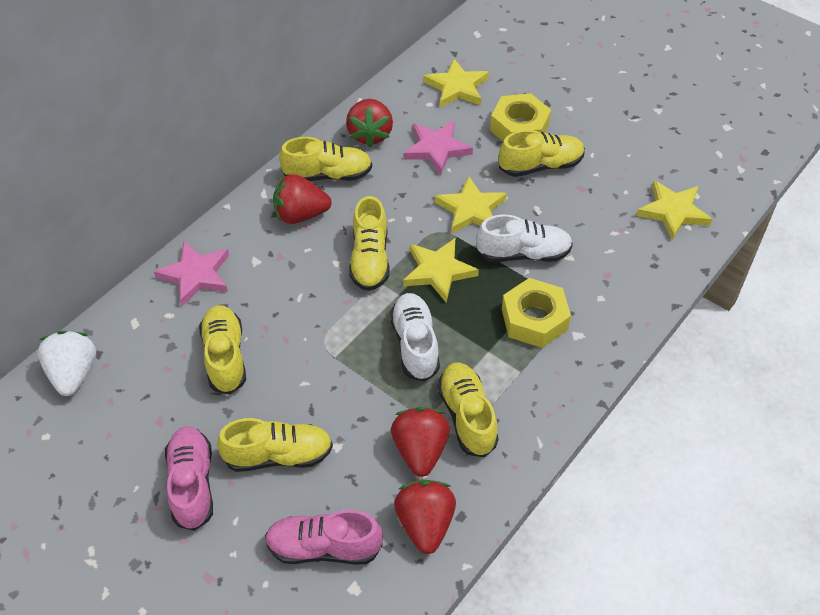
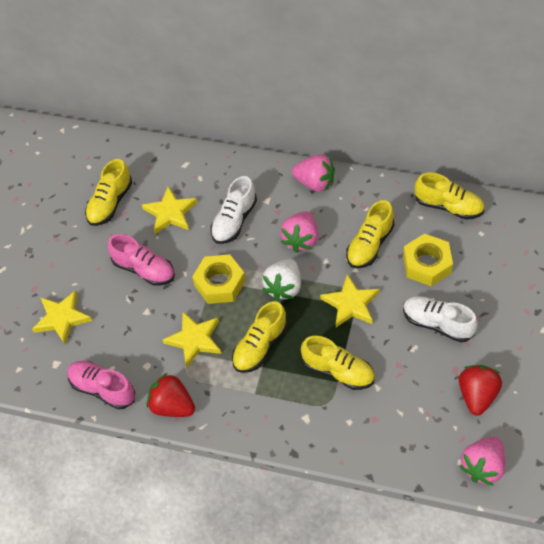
pink star: 2 -> 0
pink strawberry: 0 -> 3
red strawberry: 4 -> 2
yellow shoe: 6 -> 5

